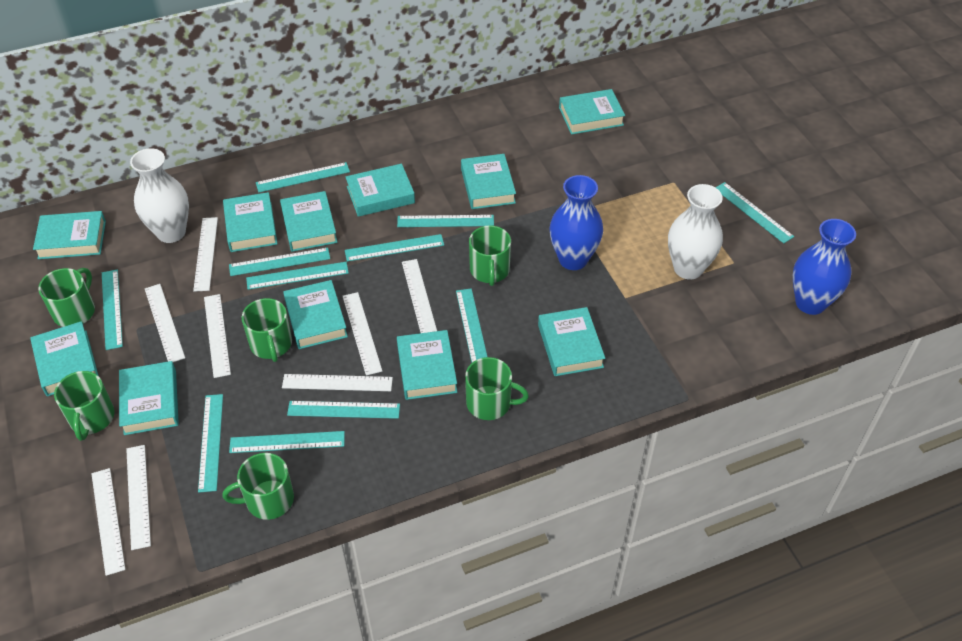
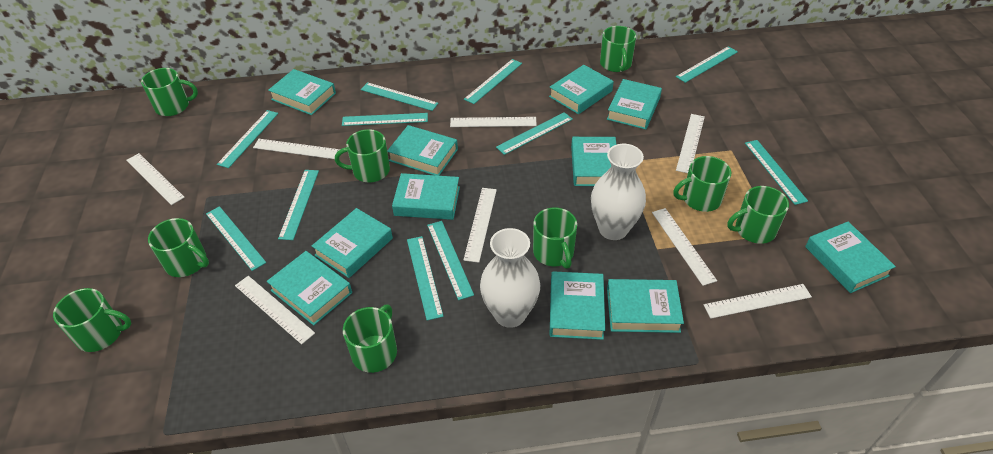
blue vase: 2 -> 0
green mug: 6 -> 9

